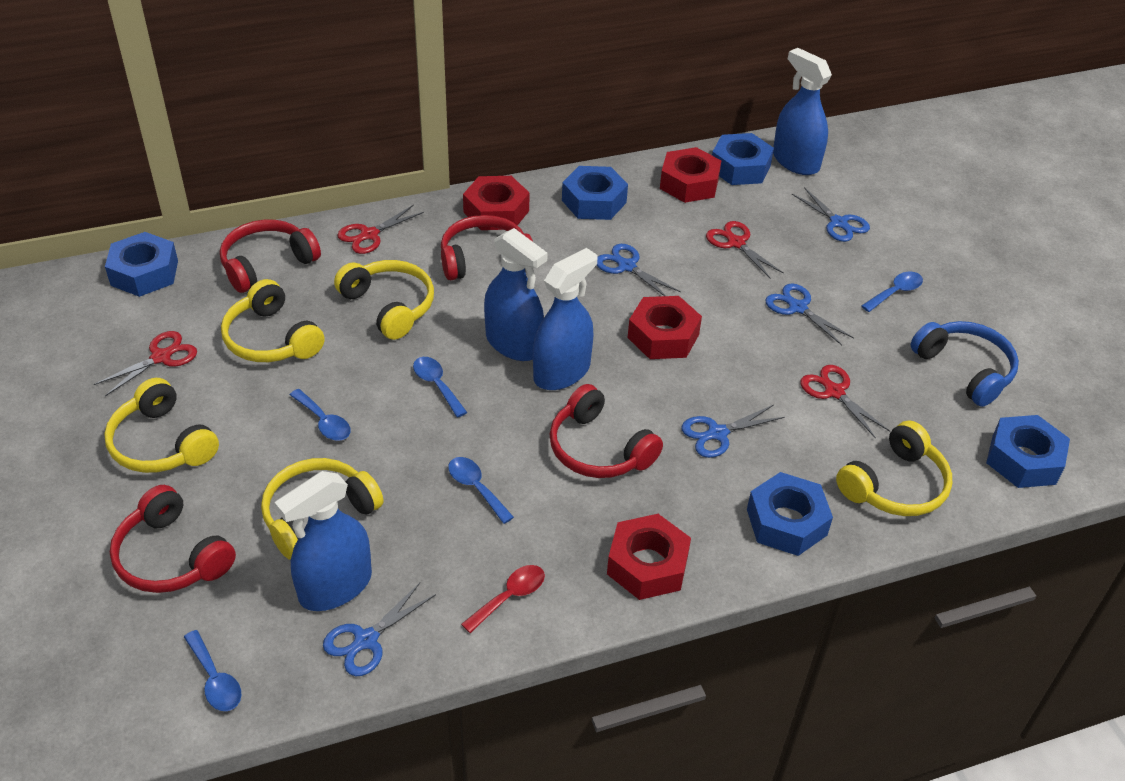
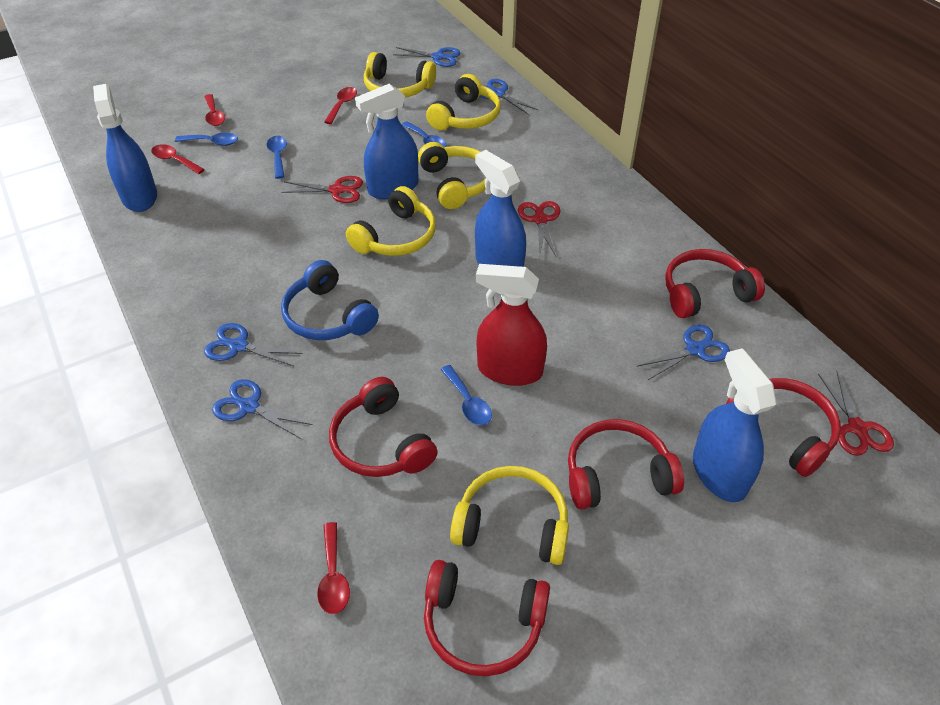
blue nut: 5 -> 0
blue spoon: 5 -> 4
red headphones: 4 -> 5
red nut: 4 -> 0
red scissors: 4 -> 3
red spoon: 1 -> 4
red spray bottle: 0 -> 1

